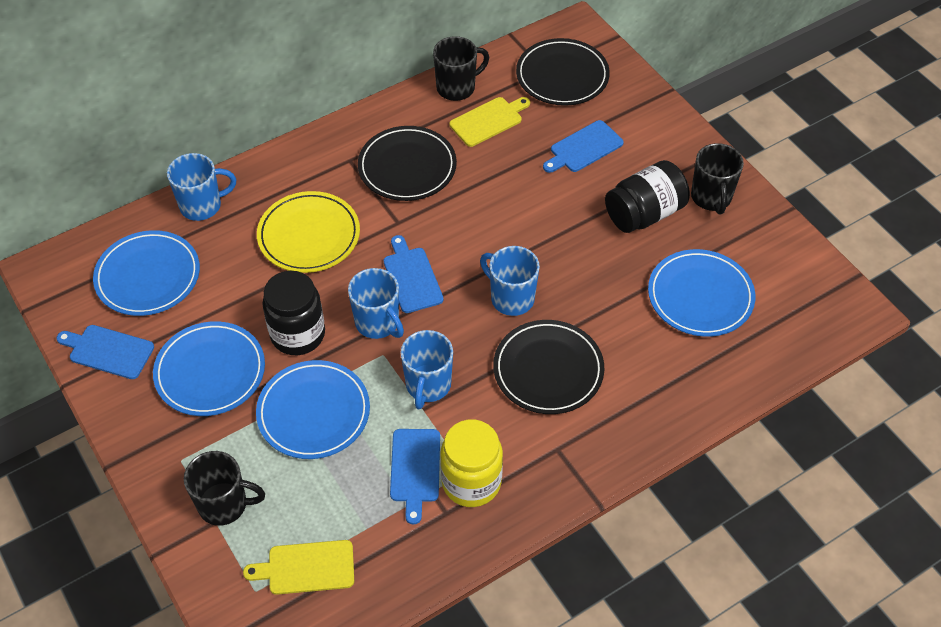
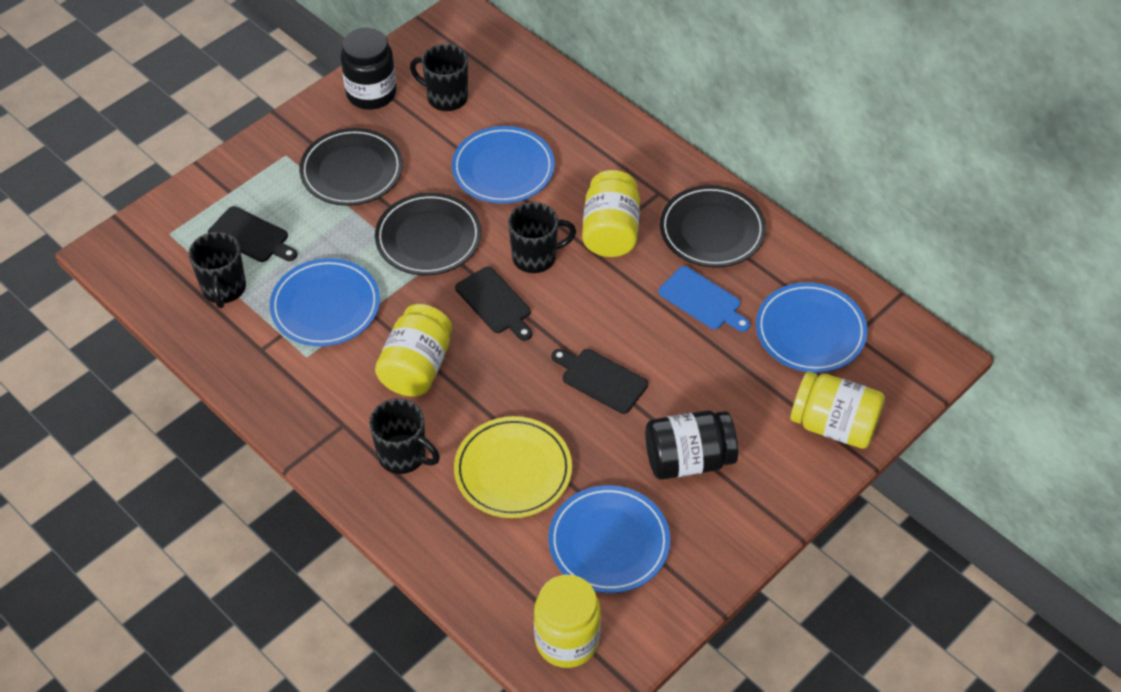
black cutting board: 0 -> 3
black mug: 3 -> 4
blue cutting board: 4 -> 1
blue mug: 4 -> 0
yellow cutting board: 2 -> 0
yellow jar: 1 -> 4

